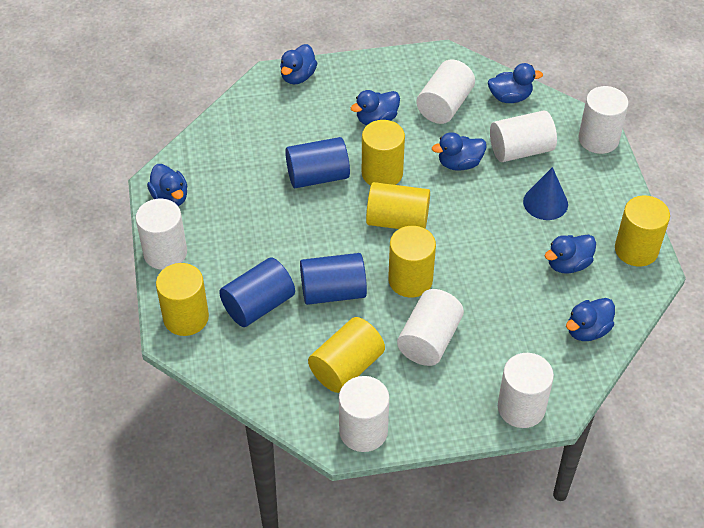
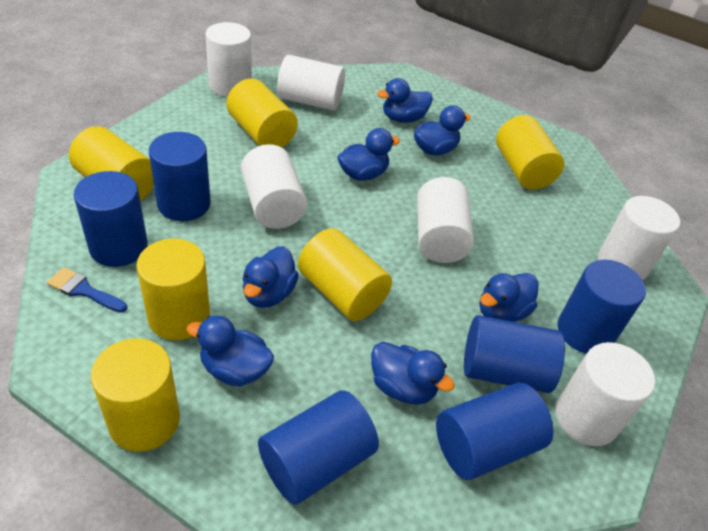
blue brush: 0 -> 1
blue cone: 1 -> 0
blue cylinder: 3 -> 6
white cylinder: 7 -> 6

